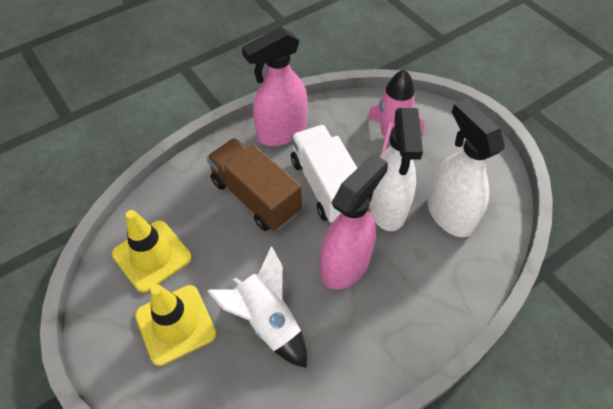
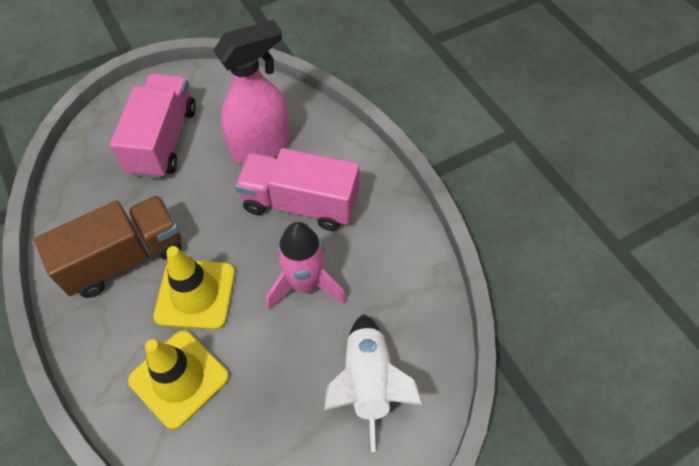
pink spray bottle: 2 -> 1
pink truck: 0 -> 2
white spray bottle: 2 -> 0
white truck: 1 -> 0

